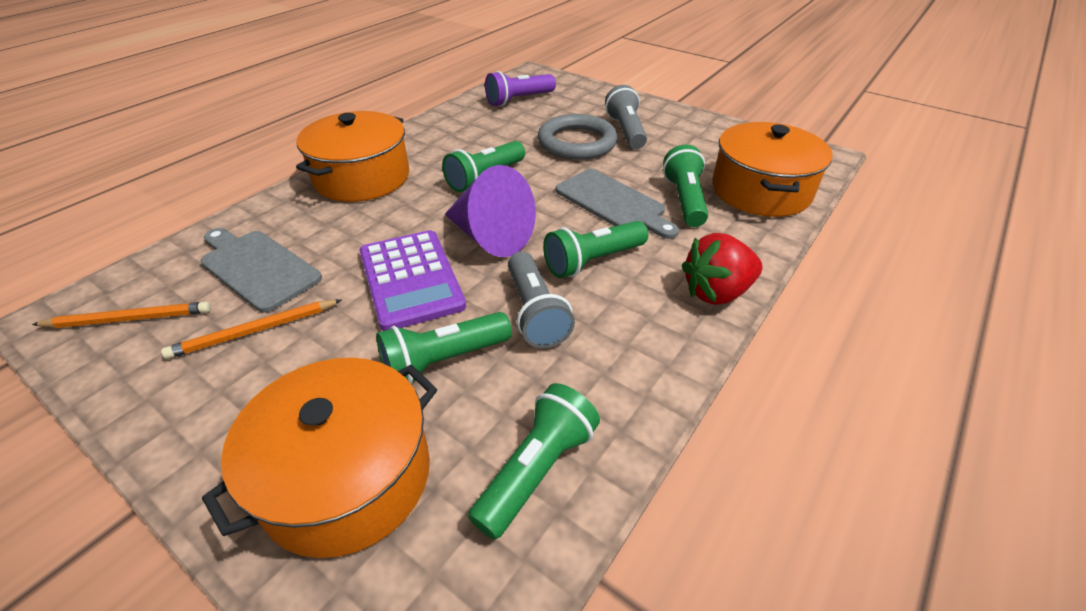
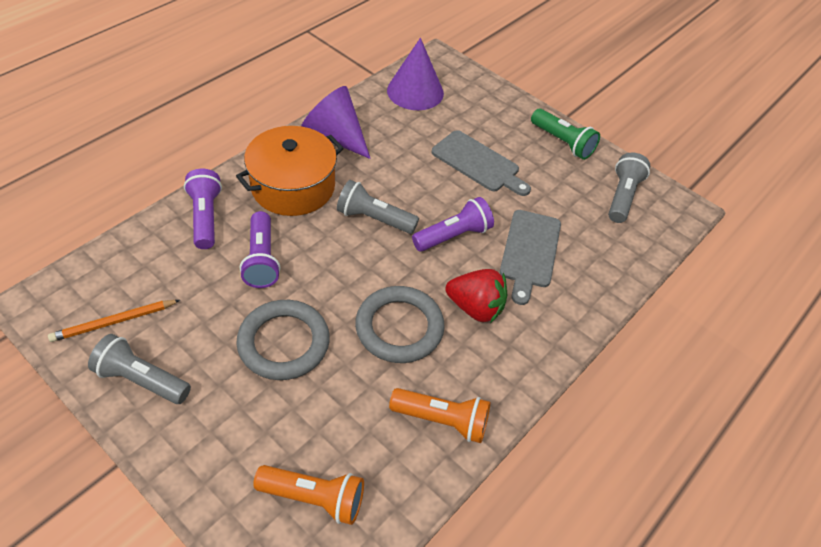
green flashlight: 5 -> 1
grey flashlight: 2 -> 3
grey ring: 1 -> 2
orange flashlight: 0 -> 2
orange pencil: 2 -> 1
orange pot: 3 -> 1
purple calculator: 1 -> 0
purple cone: 1 -> 2
purple flashlight: 1 -> 3

